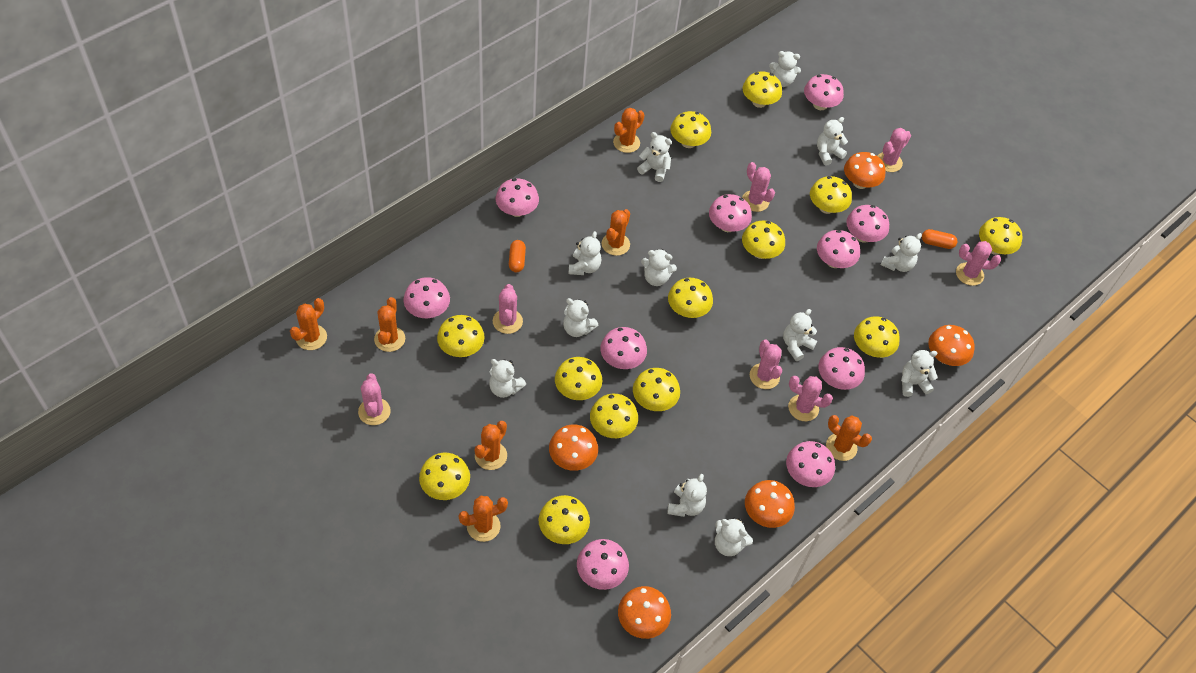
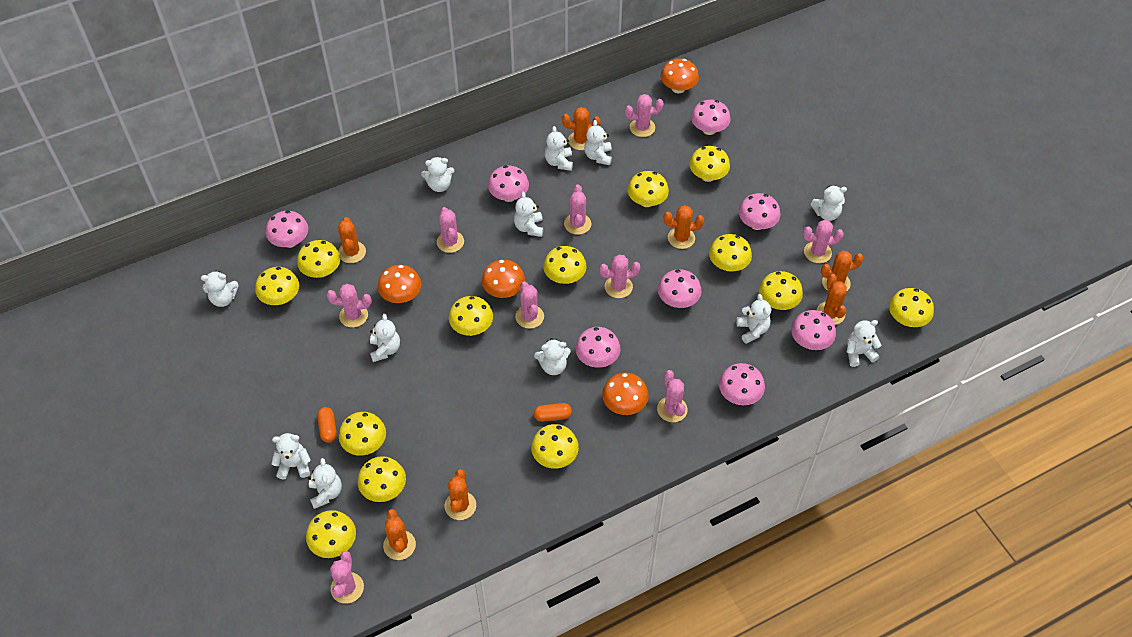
orange mushroom: 5 -> 4
pink cactus: 7 -> 9
pink mushroom: 10 -> 8

